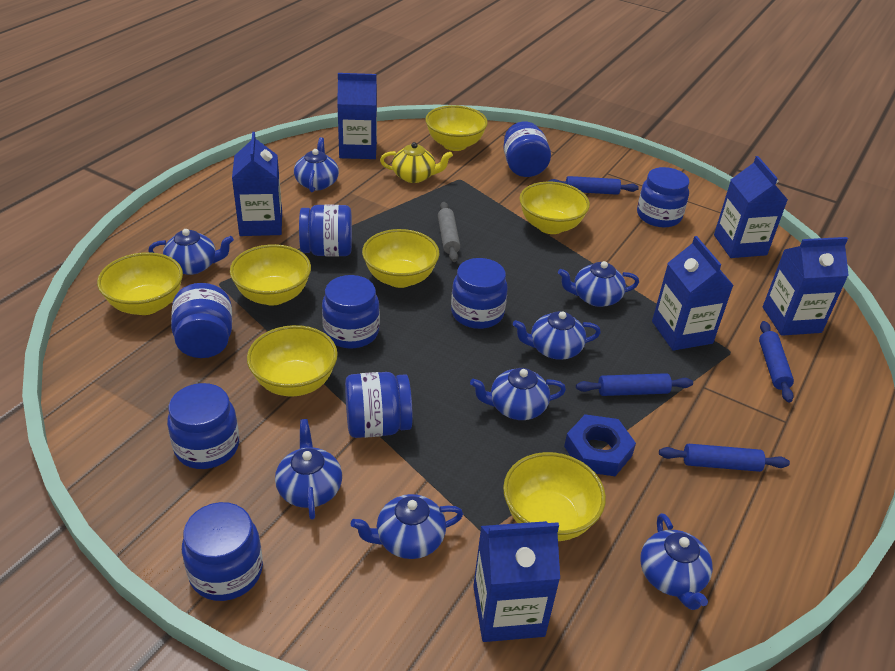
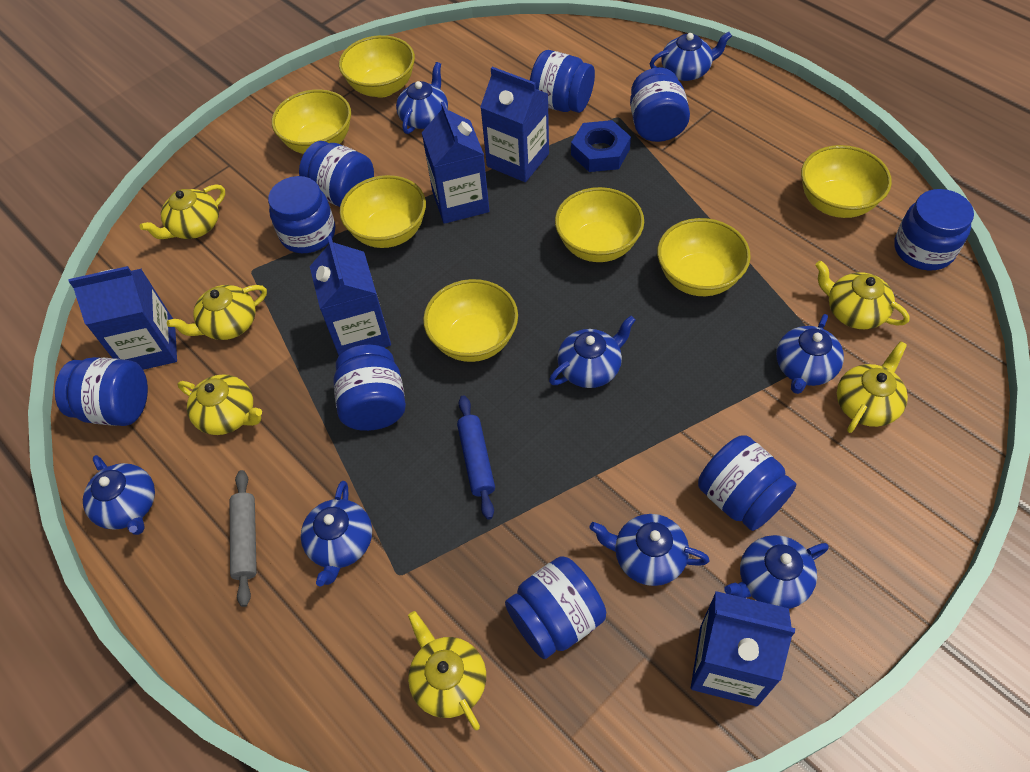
blue carton: 6 -> 5
blue rolling pin: 4 -> 1
yellow teapot: 1 -> 6

